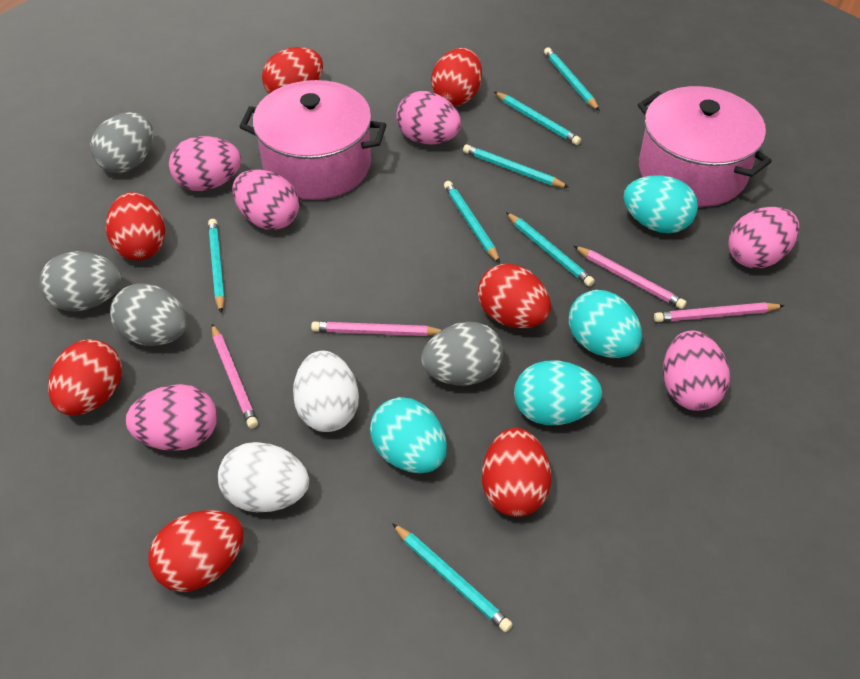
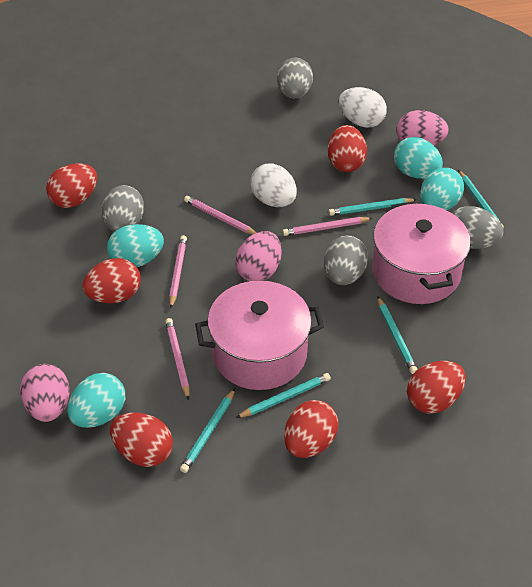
pink egg: 6 -> 3
red egg: 7 -> 6
turquoise pencil: 7 -> 5

